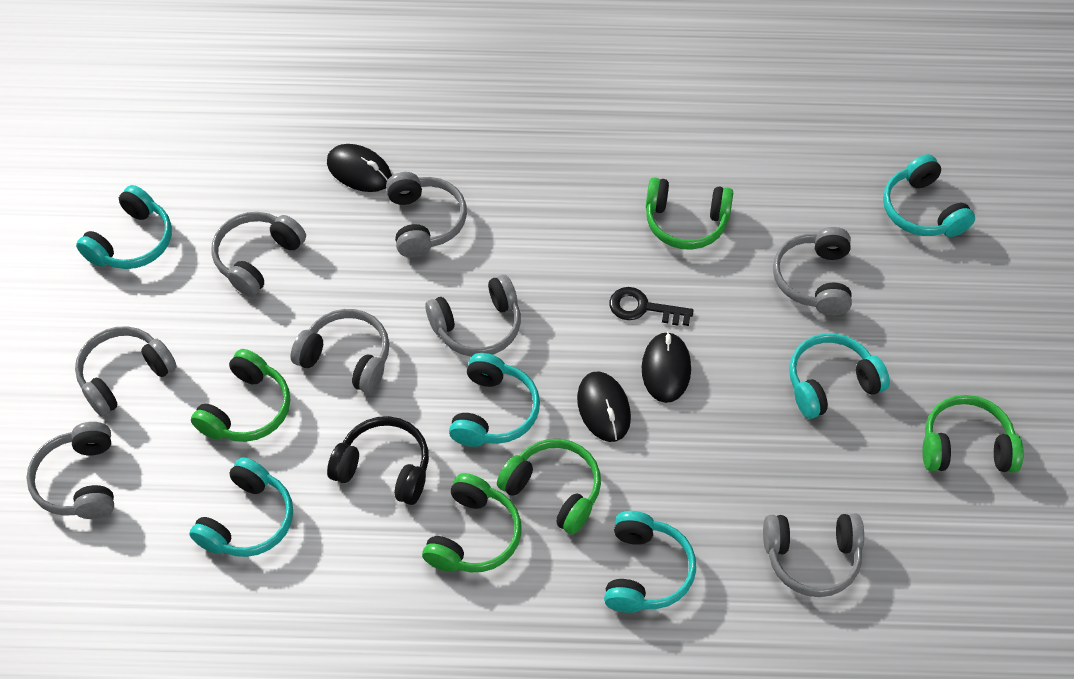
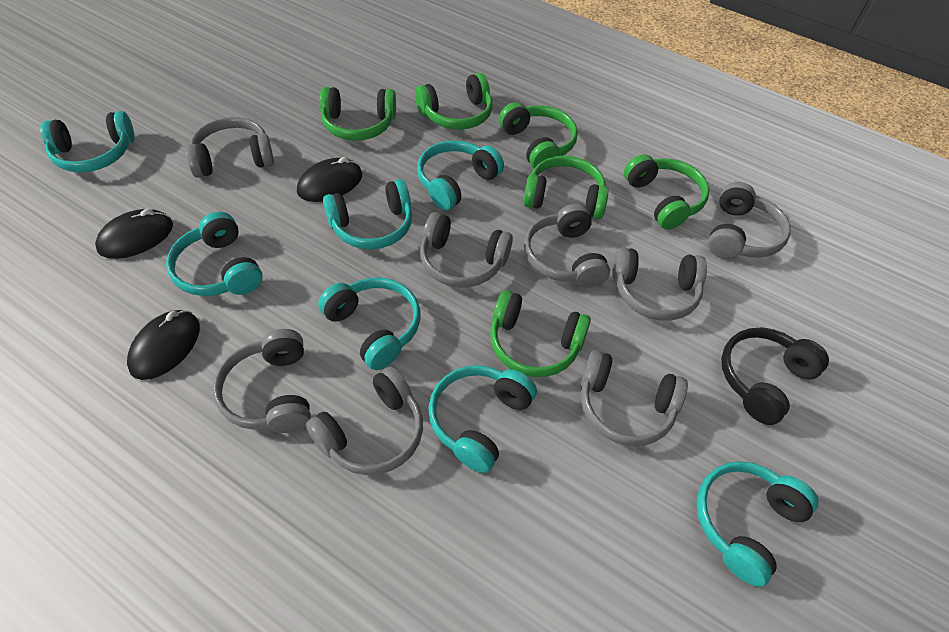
black key: 1 -> 0
green headphones: 5 -> 6
turquoise headphones: 6 -> 7

